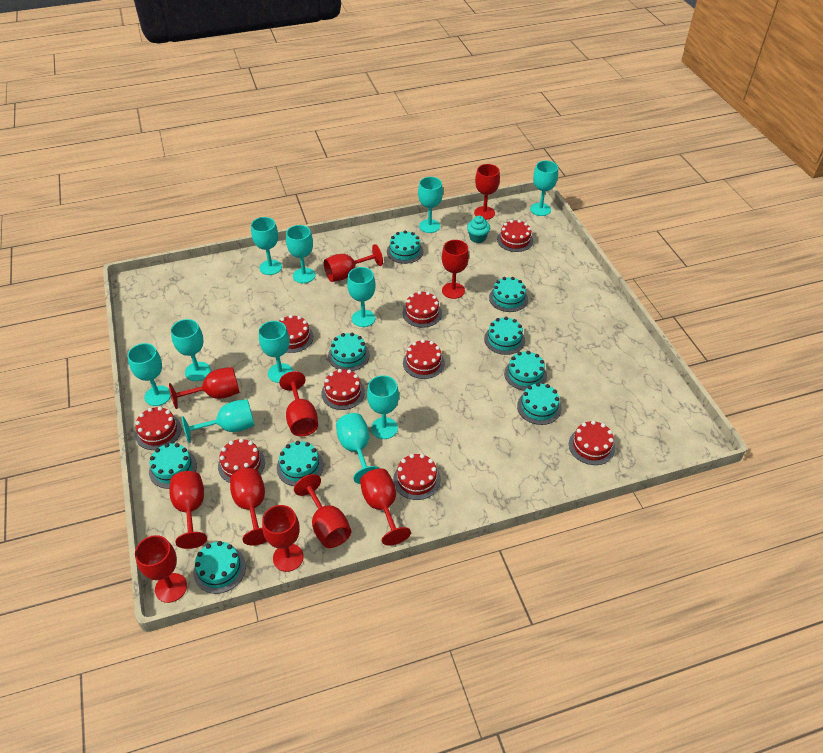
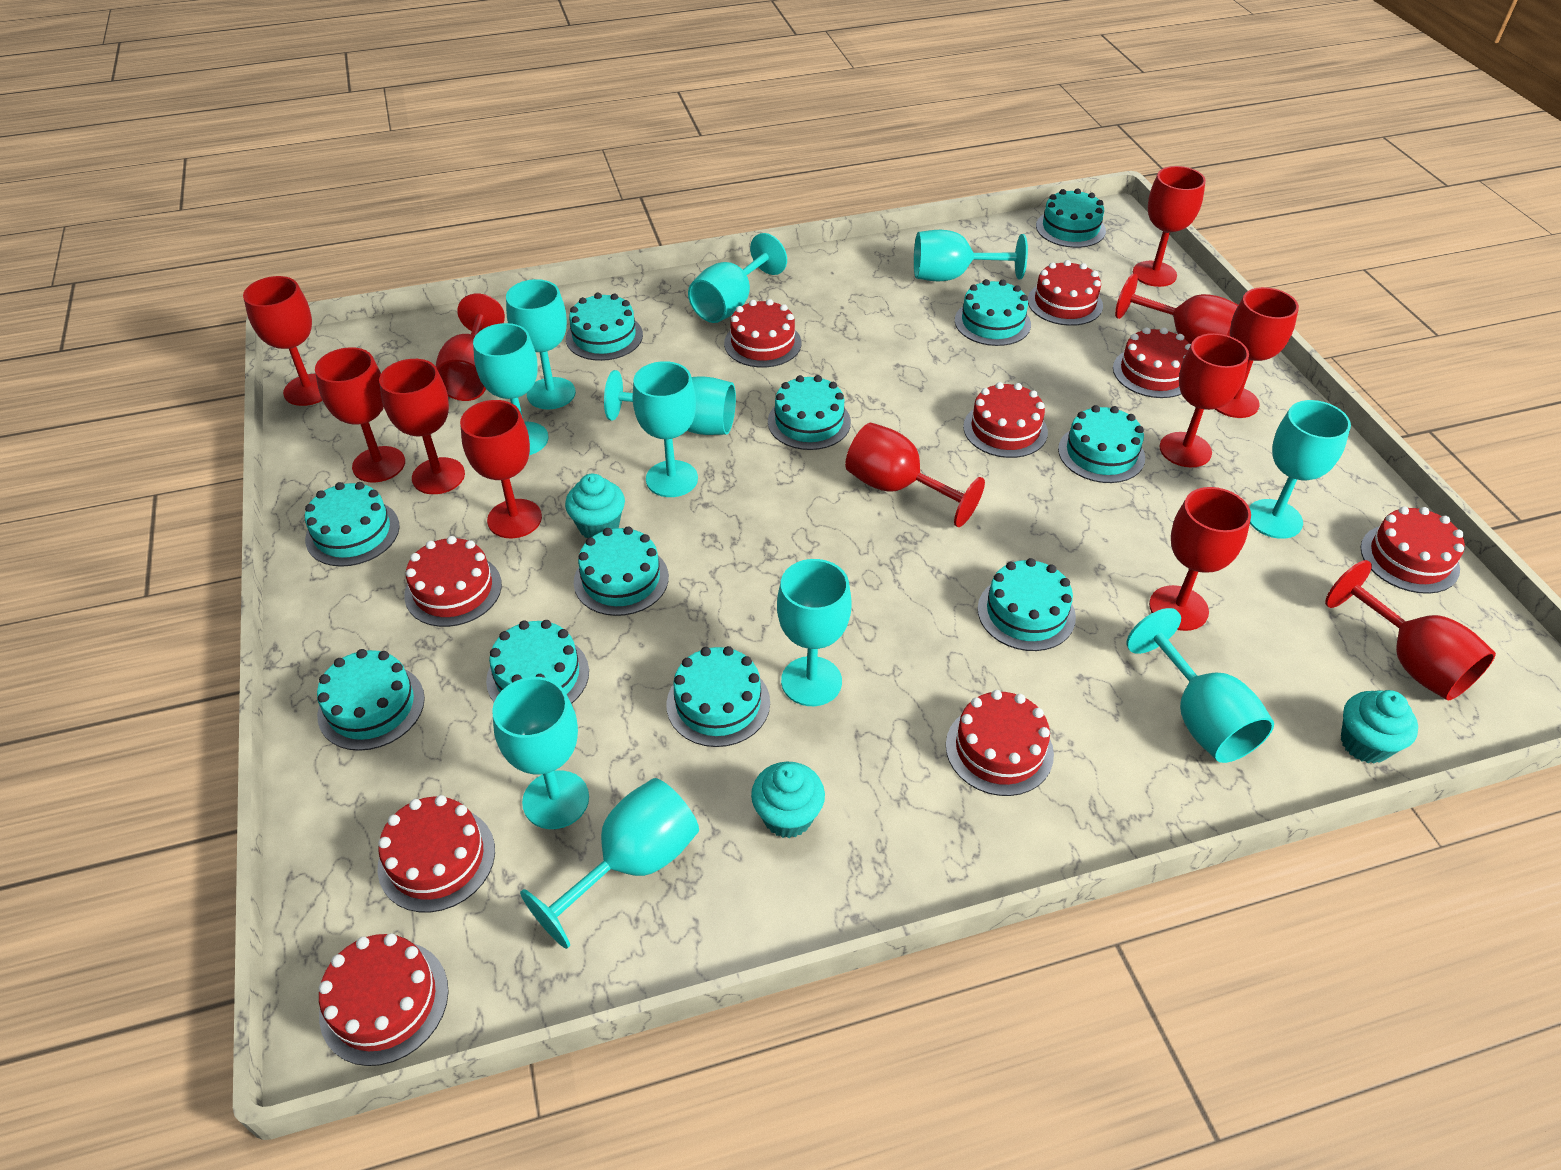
red goblet: 11 -> 12
turquoise cake: 9 -> 11
turquoise cupcake: 1 -> 3

